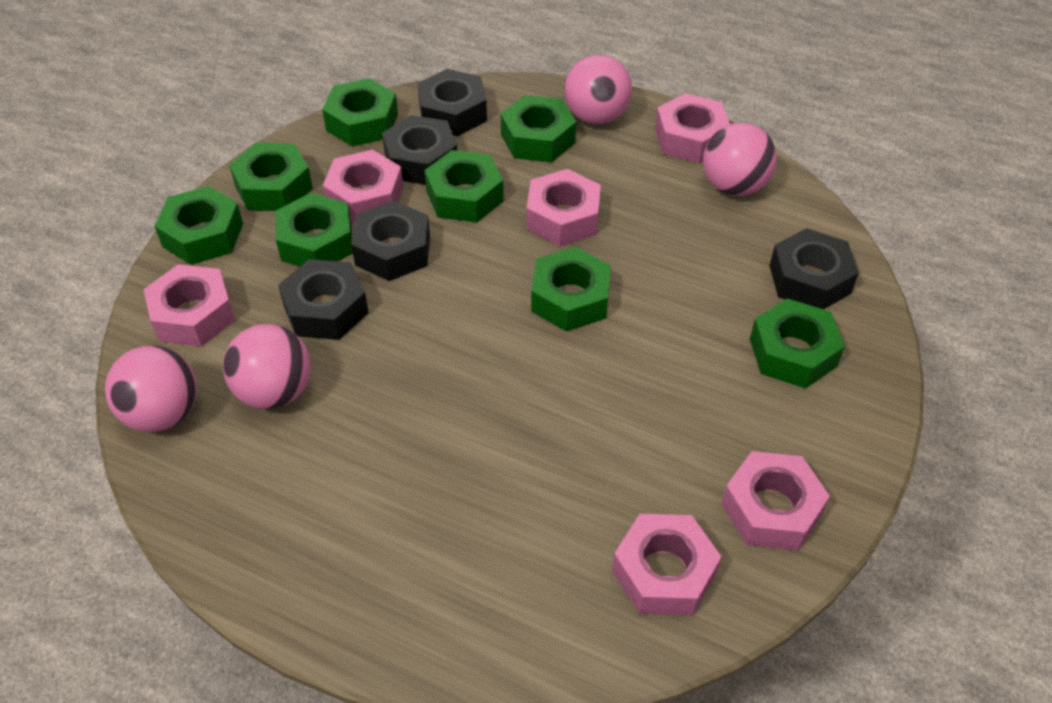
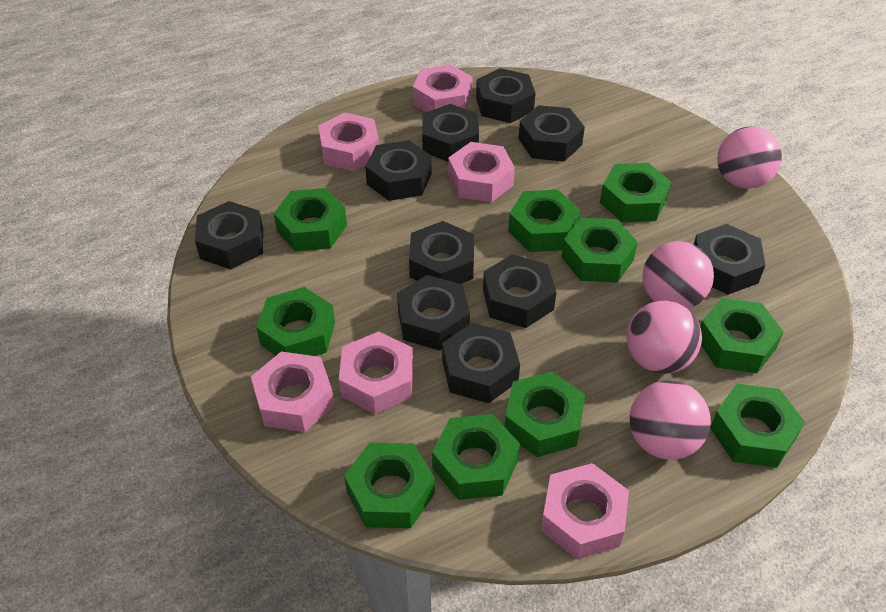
black nut: 5 -> 10
green nut: 8 -> 10

